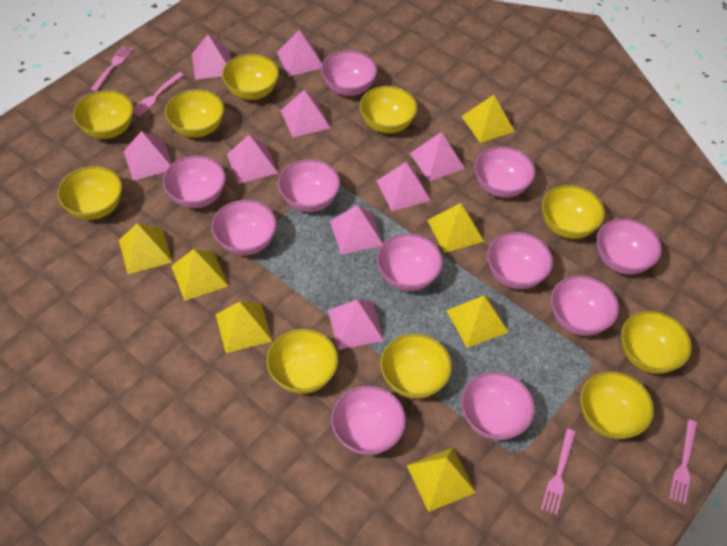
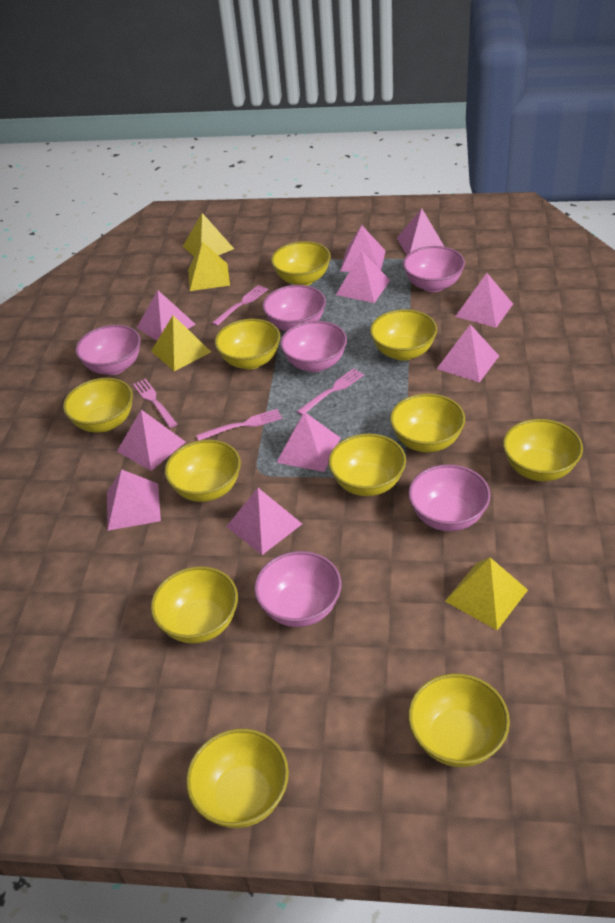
pink bowl: 11 -> 6
pink pyramid: 9 -> 10
yellow bowl: 10 -> 11
yellow pyramid: 7 -> 4

